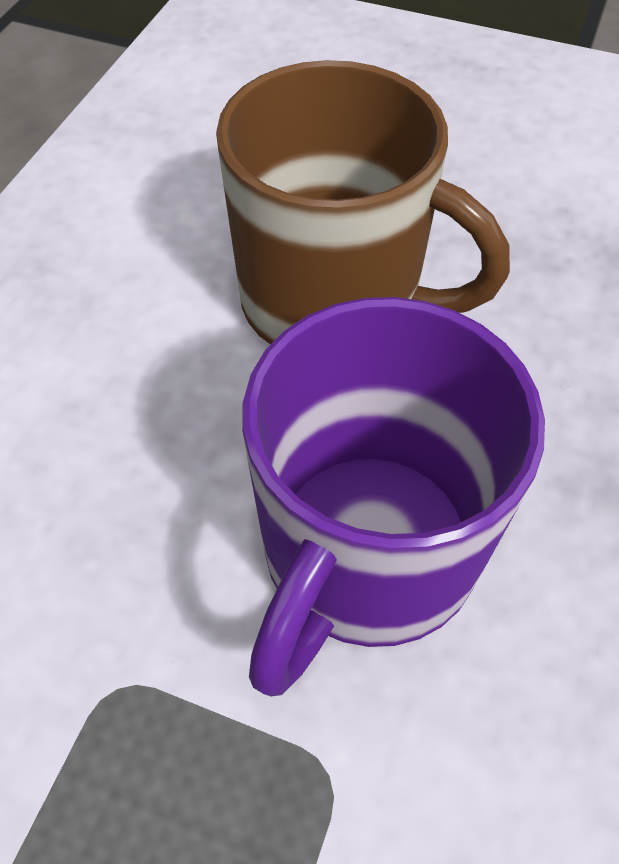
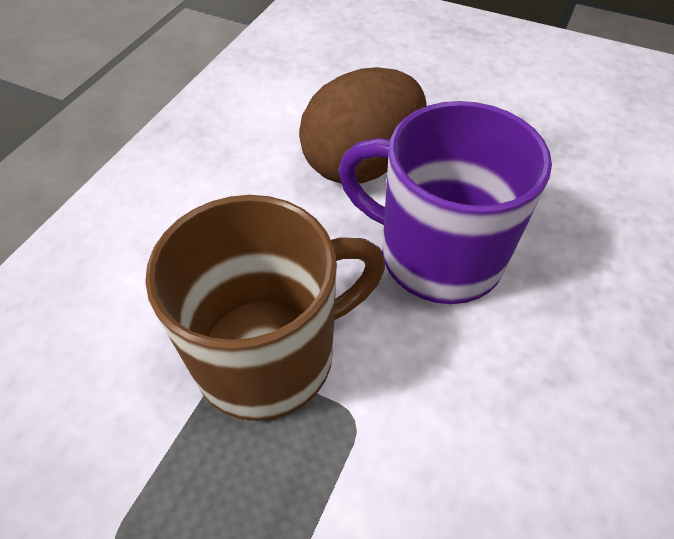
brown egg: 0 -> 1

